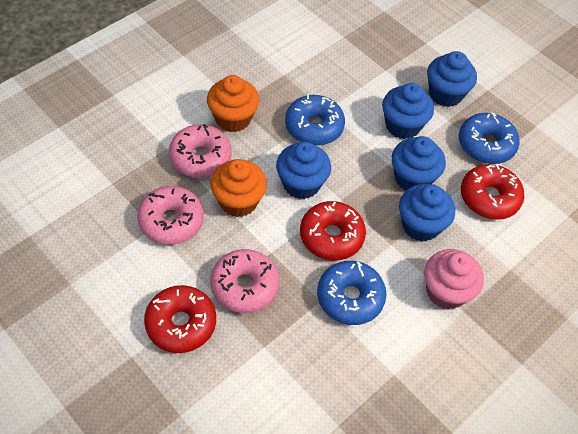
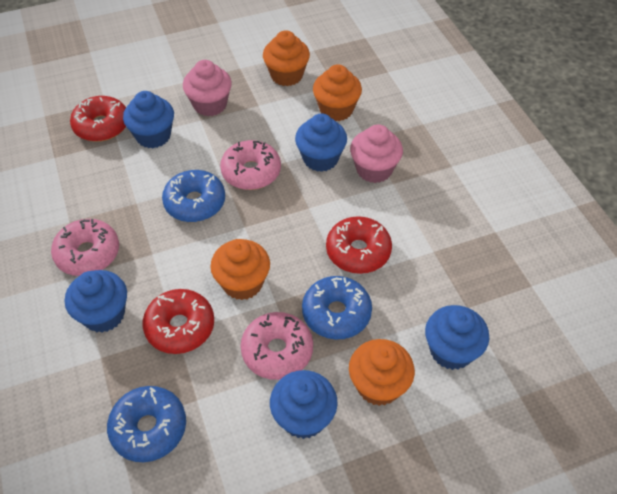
orange cupcake: 2 -> 4
pink cupcake: 1 -> 2

